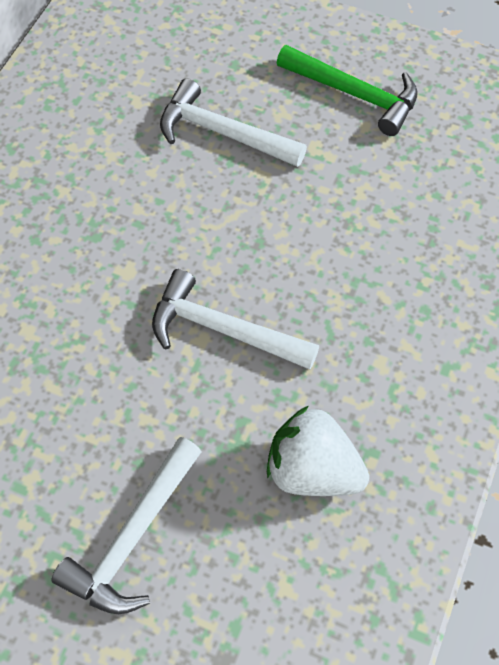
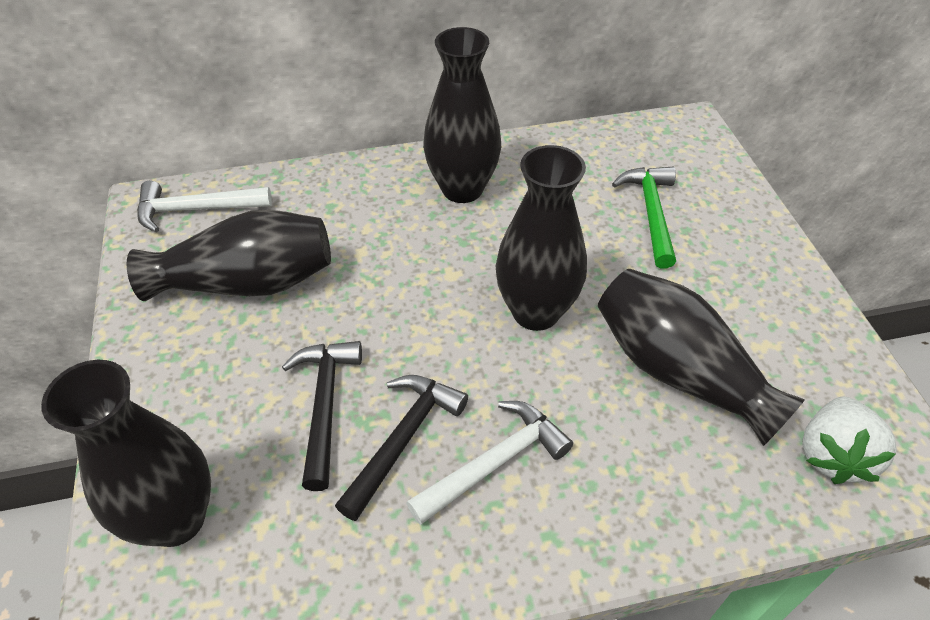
black hammer: 0 -> 2
black vase: 0 -> 5
white hammer: 3 -> 2

